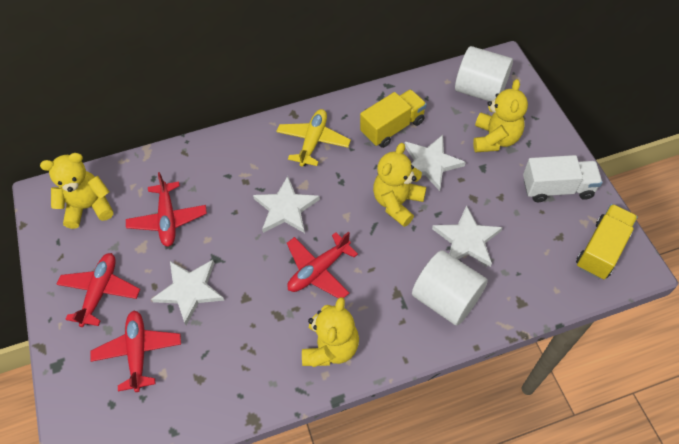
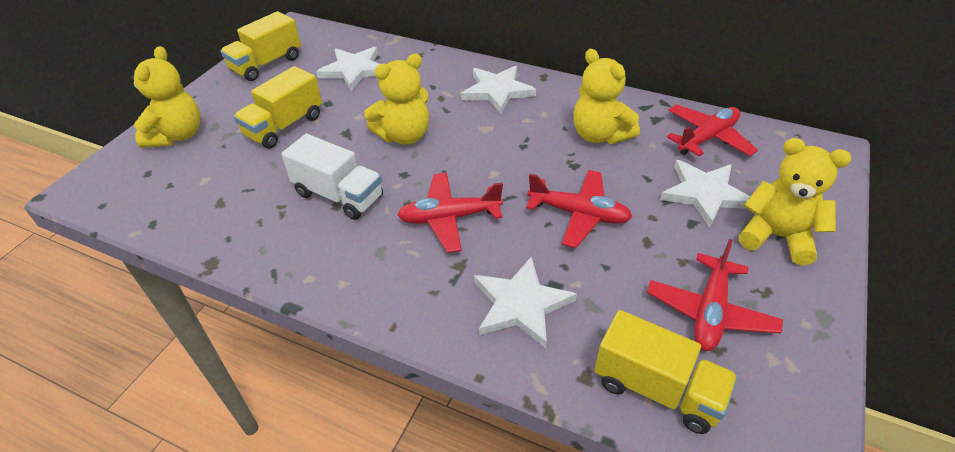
white cylinder: 2 -> 0
yellow plane: 1 -> 0
yellow truck: 2 -> 3

